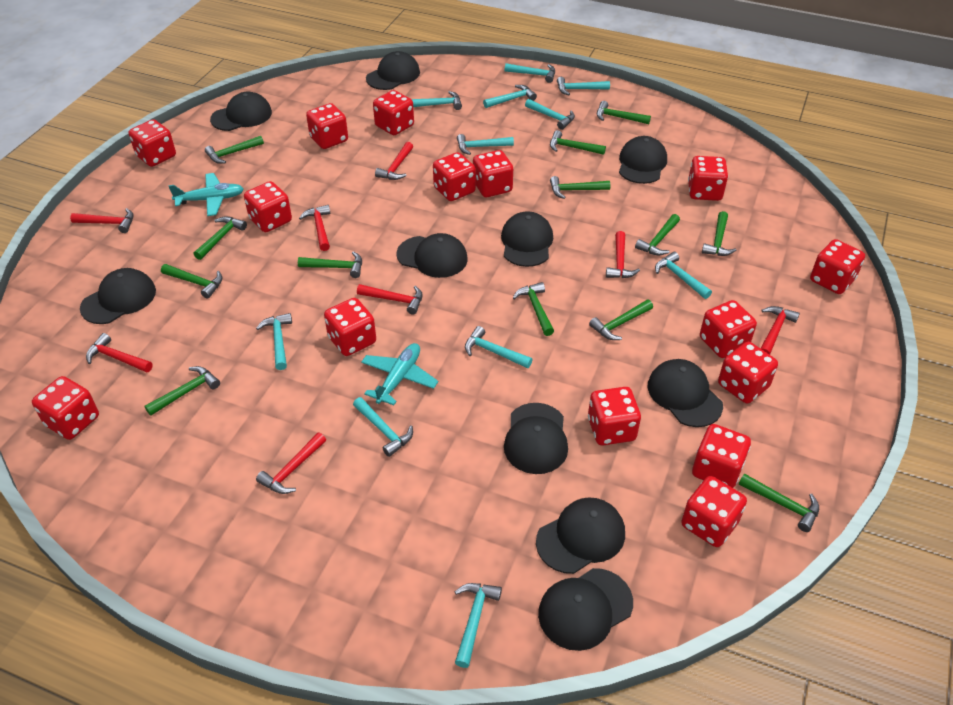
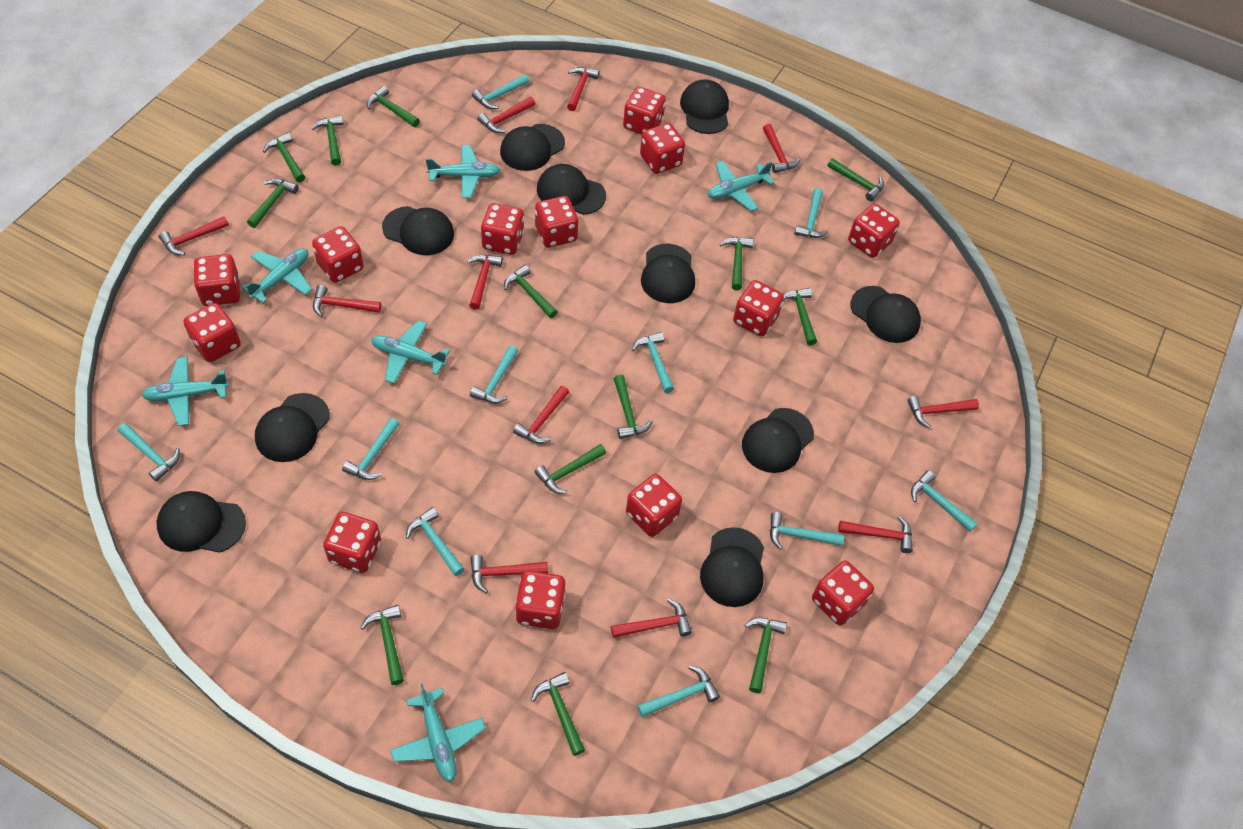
red dice: 15 -> 13
red hammer: 8 -> 11
turquoise hammer: 11 -> 10
turquoise plane: 2 -> 6

